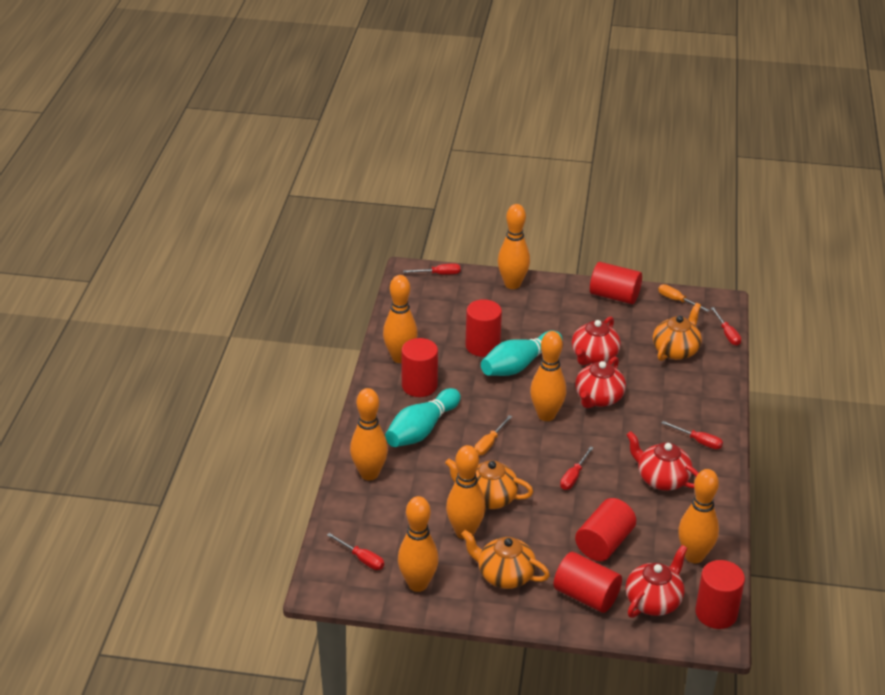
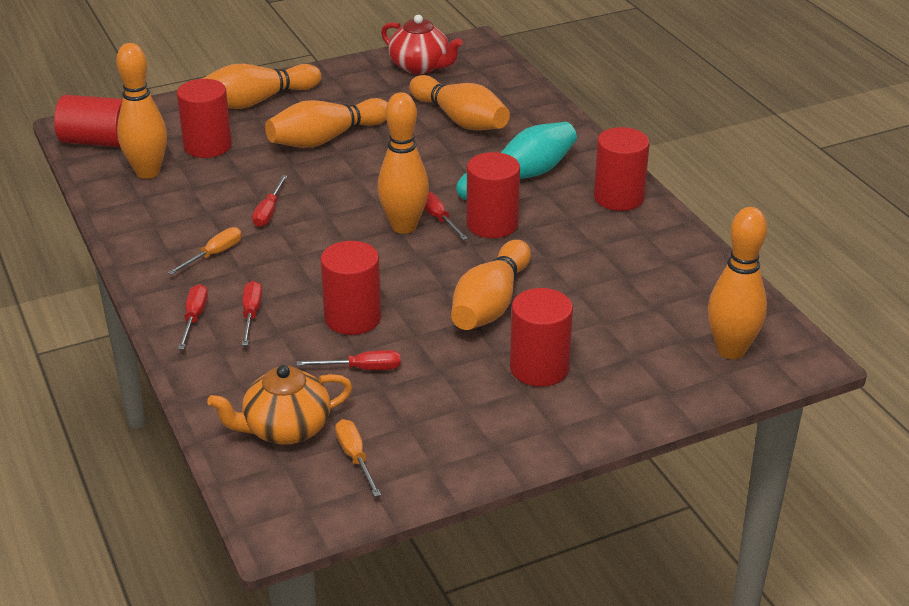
orange teapot: 3 -> 1
red teapot: 4 -> 1
turquoise bowling pin: 2 -> 1

